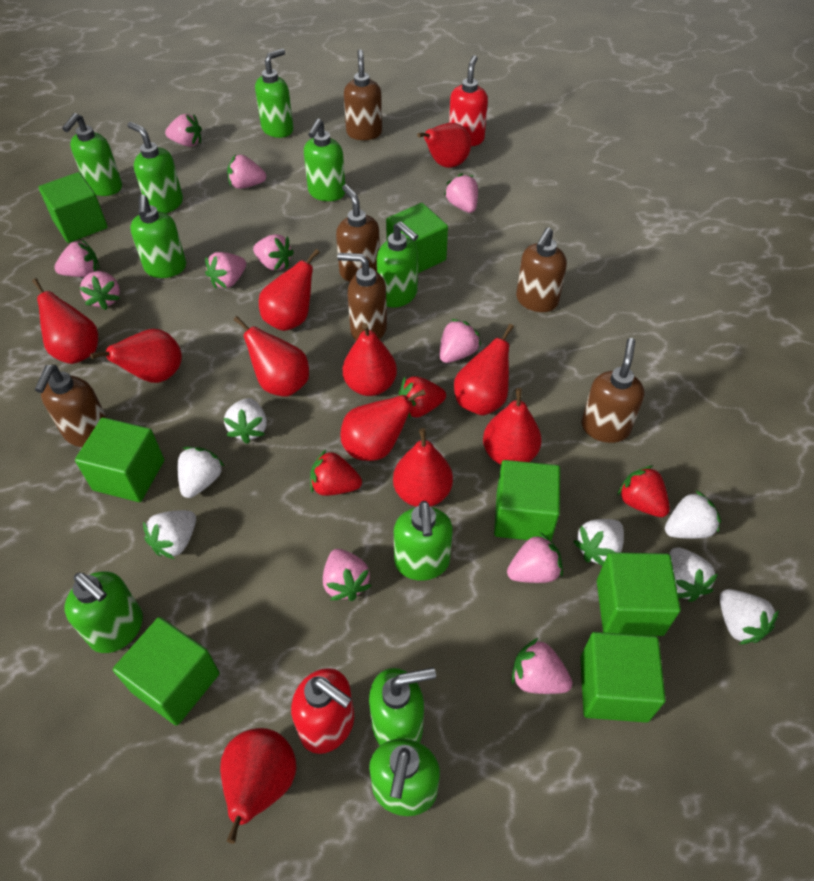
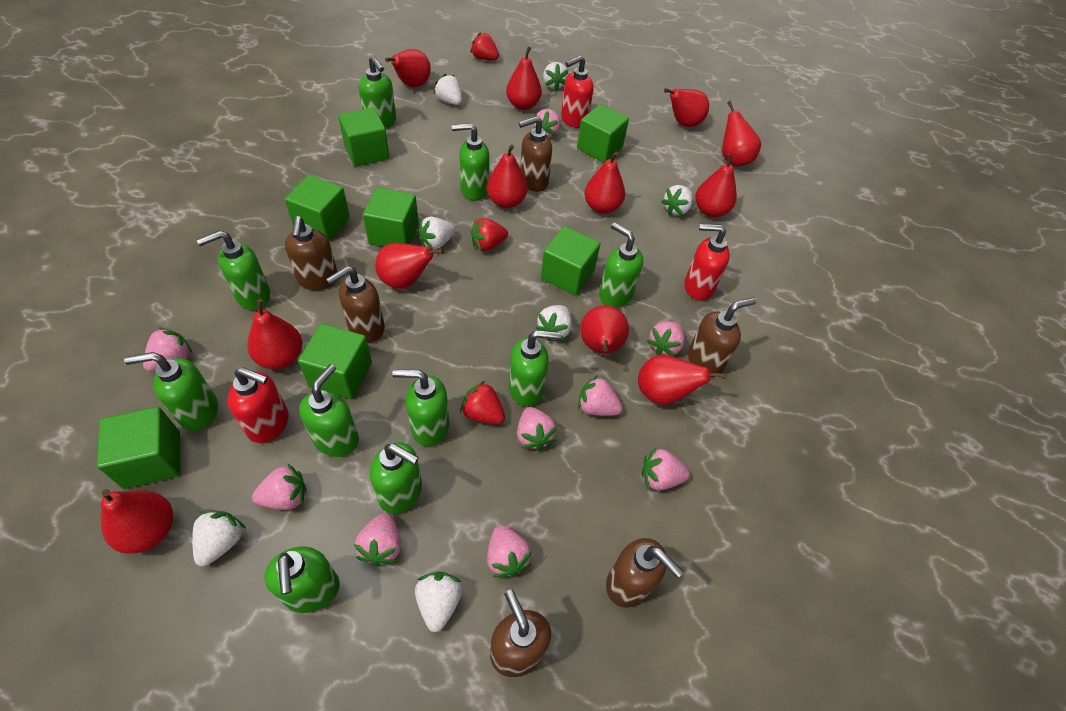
pink strawberry: 11 -> 9
red pear: 11 -> 12
red soap dispenser: 2 -> 3

